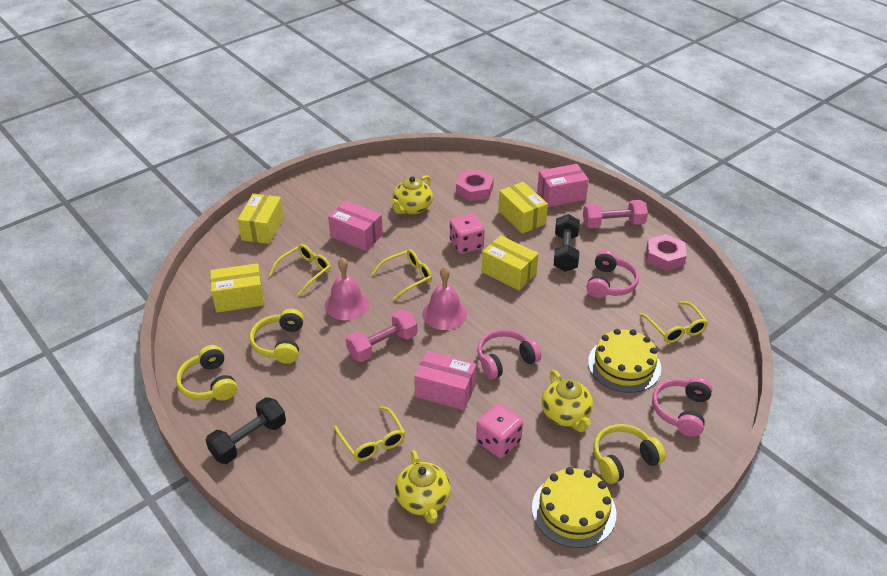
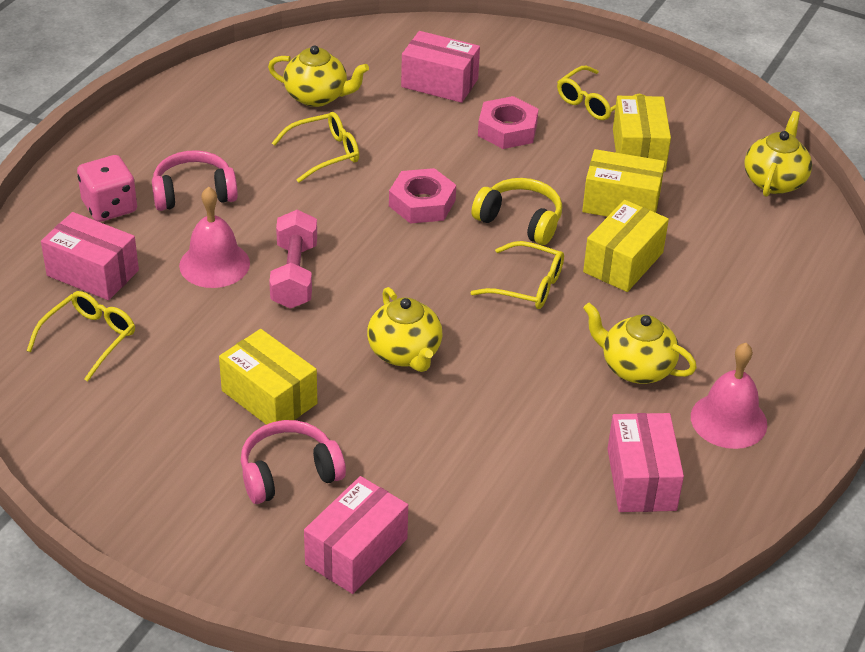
black dumbbell: 2 -> 0
pink box: 3 -> 4
pink dice: 2 -> 1
pink dumbbell: 2 -> 1
pink headphones: 3 -> 2
yellow cake: 2 -> 0
yellow headphones: 3 -> 1
yellow teapot: 3 -> 4

